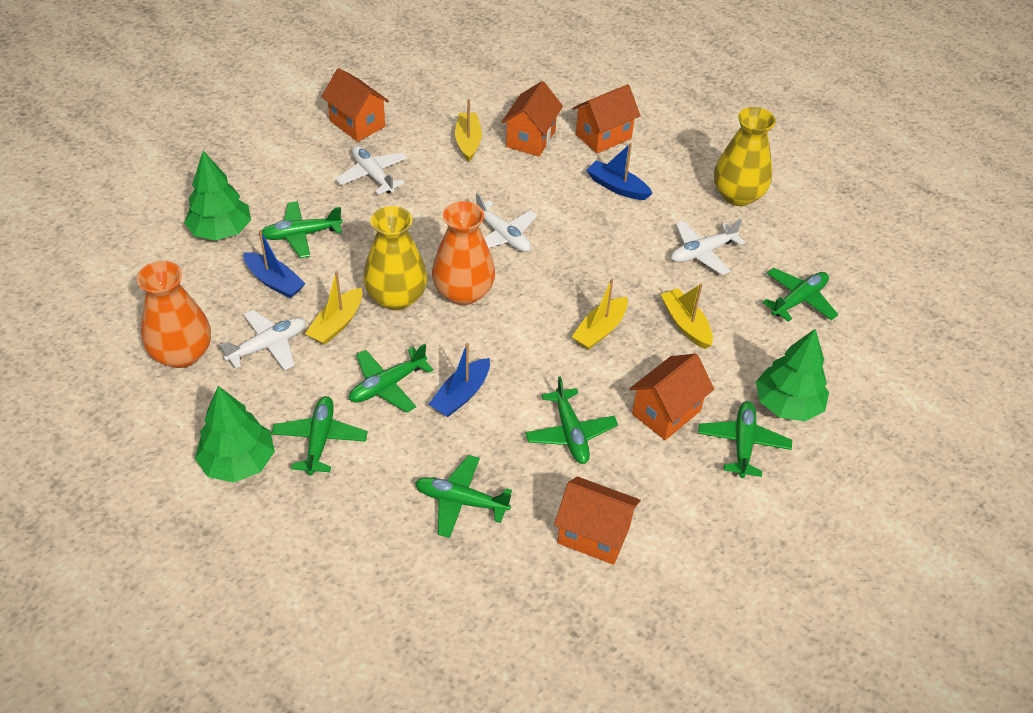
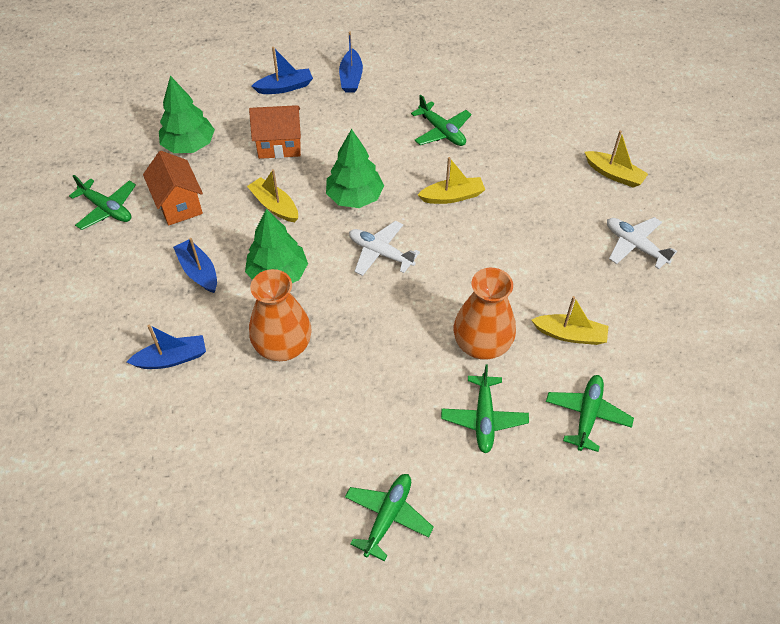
blue boat: 3 -> 4
green plane: 7 -> 5
orange house: 5 -> 2
white plane: 4 -> 2
yellow vase: 2 -> 0

